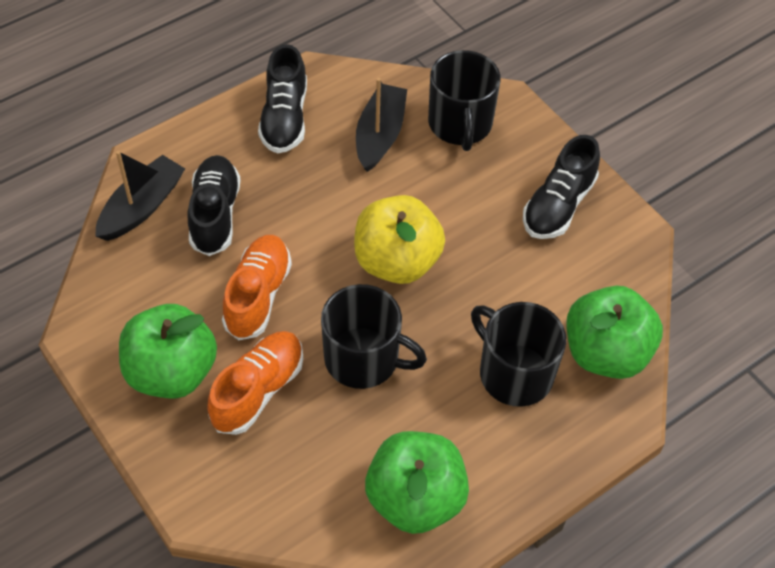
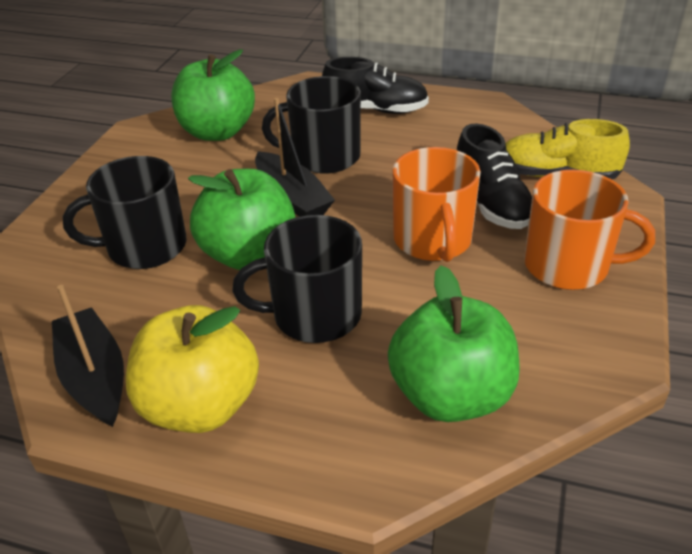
black shoe: 3 -> 2
orange mug: 0 -> 2
orange shoe: 2 -> 0
yellow shoe: 0 -> 1

